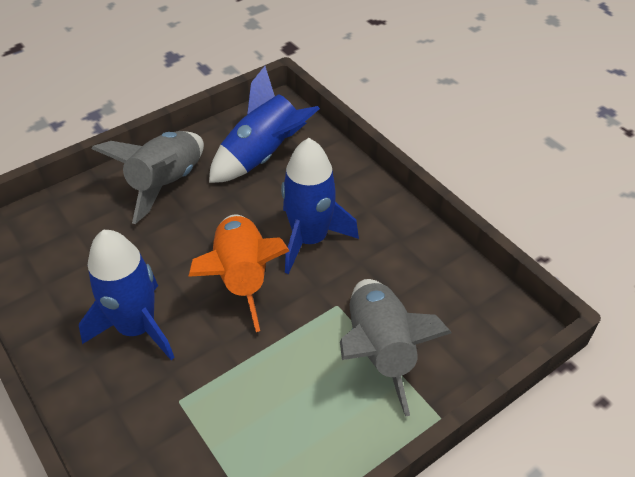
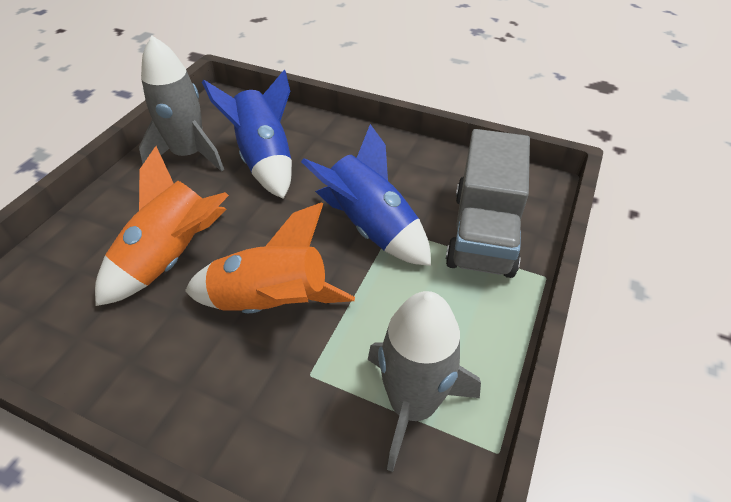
blue rocket: 3 -> 2
grey truck: 0 -> 1
orange rocket: 1 -> 2

